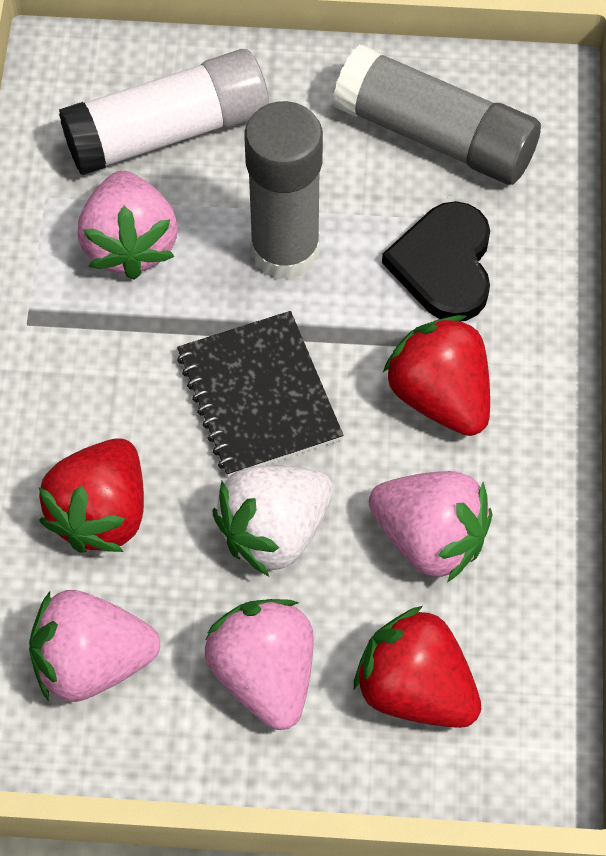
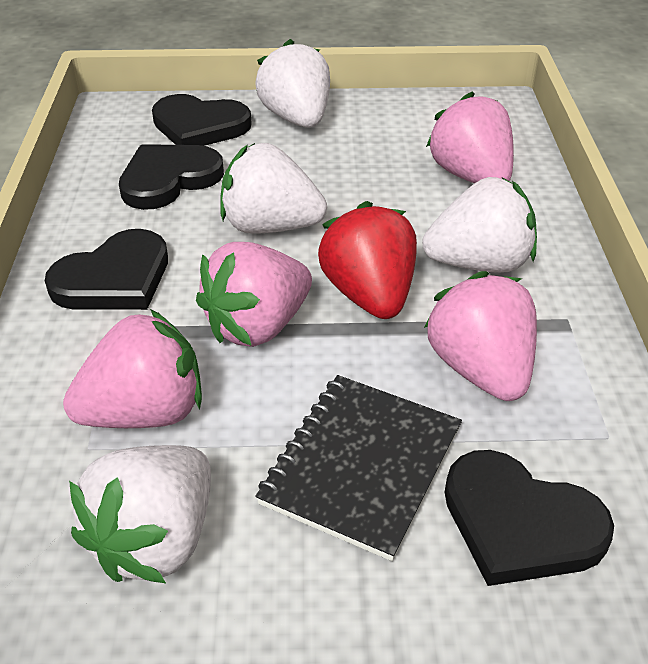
black heart: 1 -> 4
grey glue stick: 2 -> 0
red strawberry: 3 -> 1
white glue stick: 1 -> 0
white strawberry: 1 -> 4

